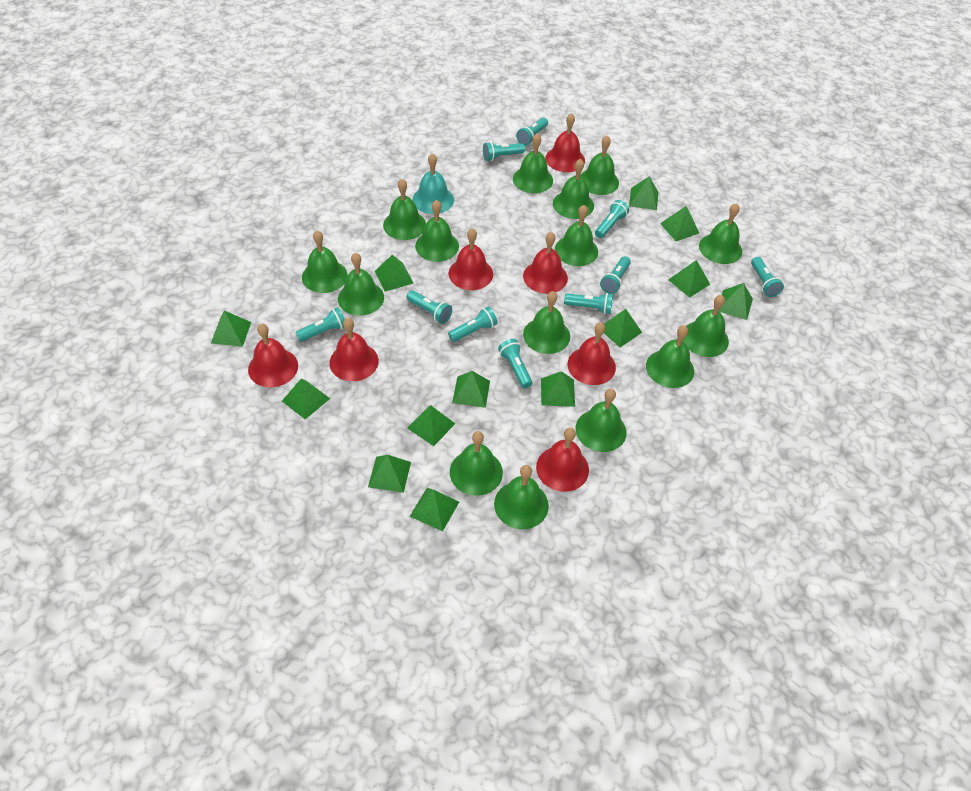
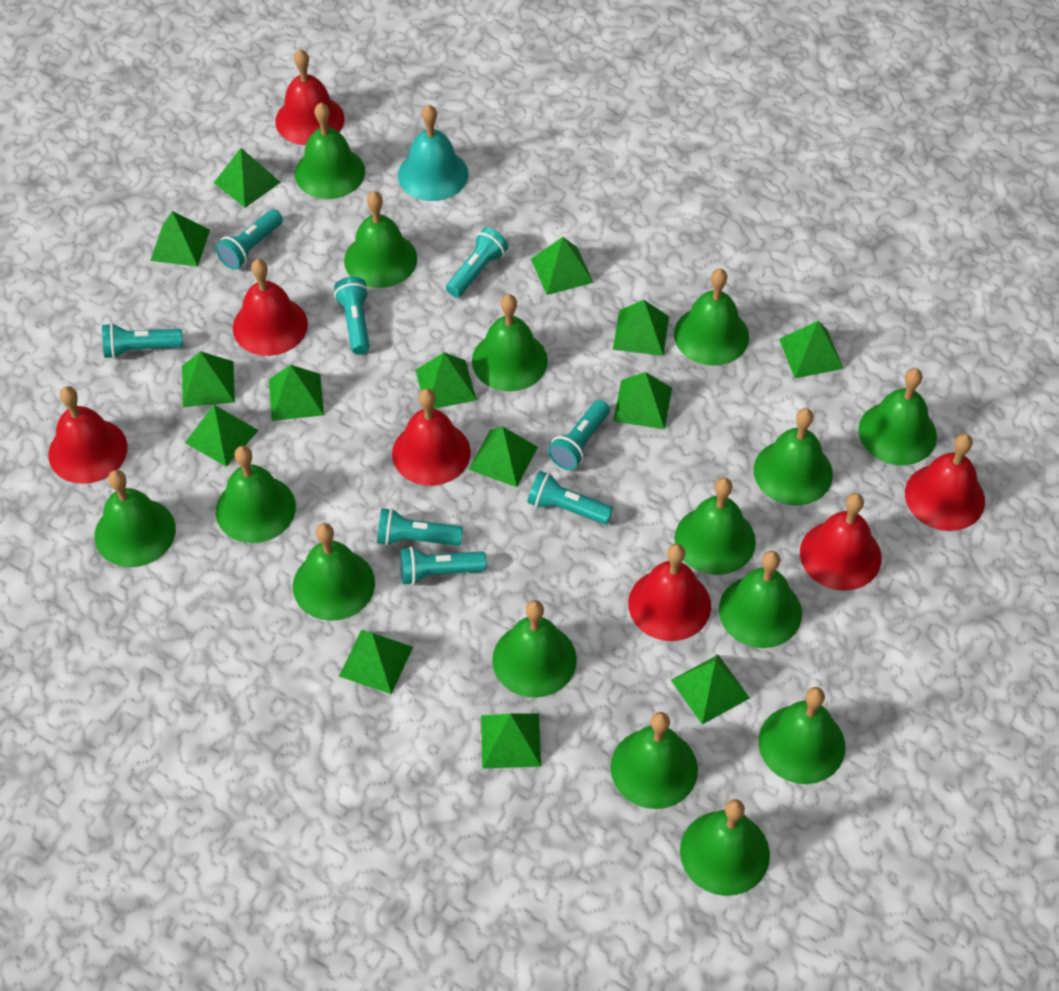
green pyramid: 13 -> 14
turquoise flashlight: 10 -> 8

